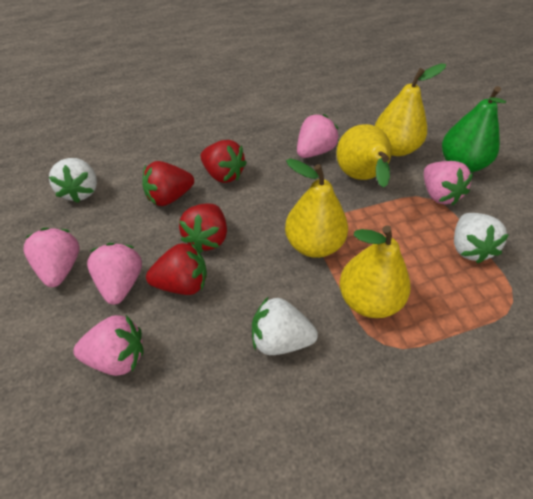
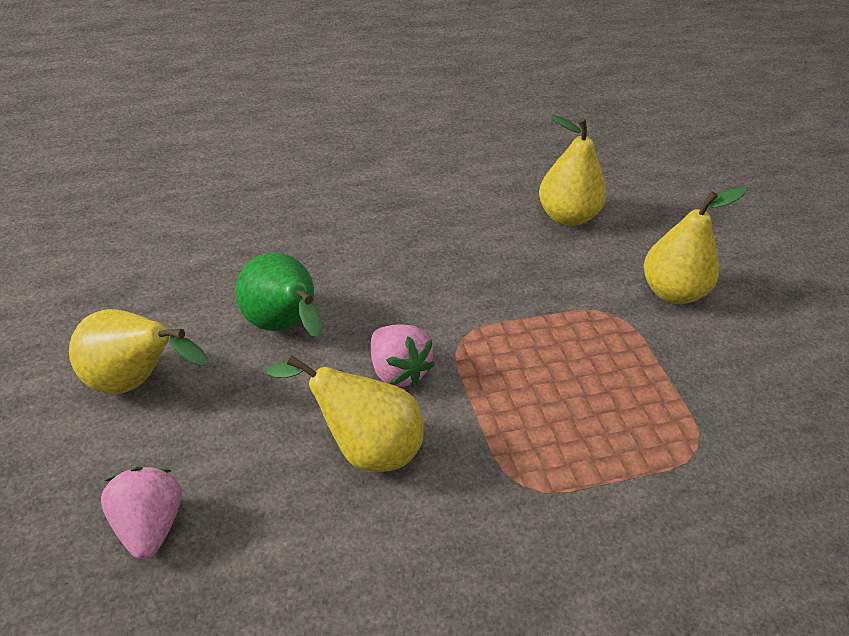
pink strawberry: 5 -> 2
red strawberry: 4 -> 0
white strawberry: 3 -> 0

